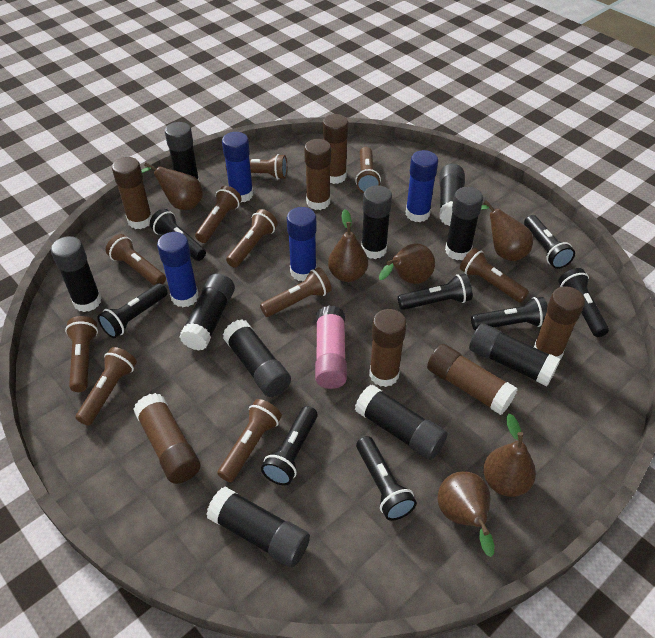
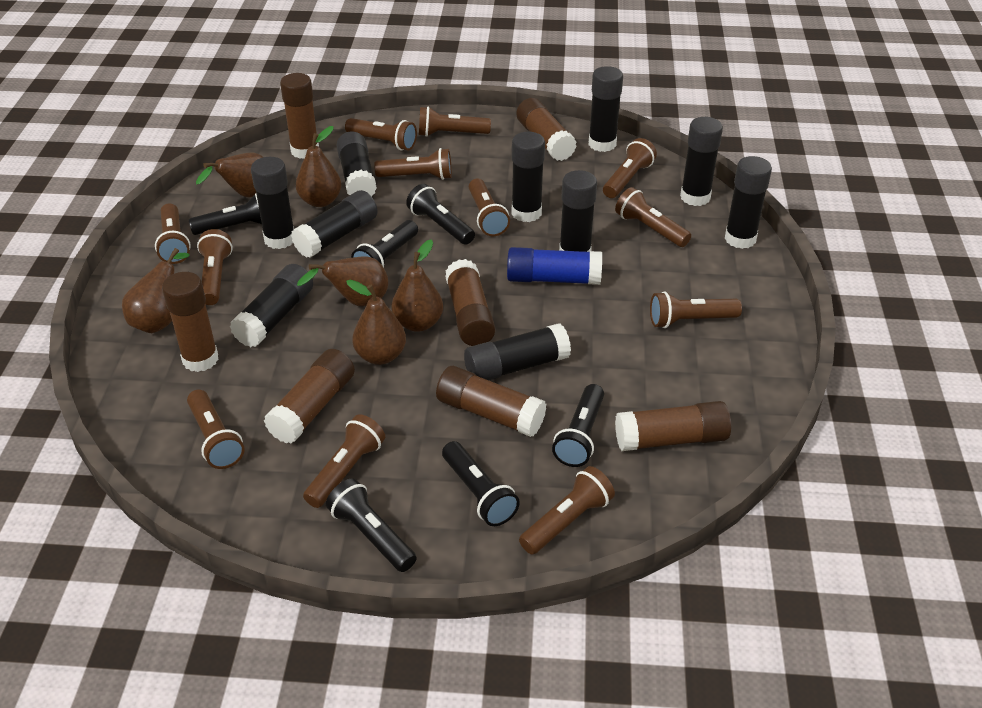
black flashlight: 8 -> 6
blue glue stick: 4 -> 1
brown flashlight: 10 -> 12
pink glue stick: 1 -> 0

